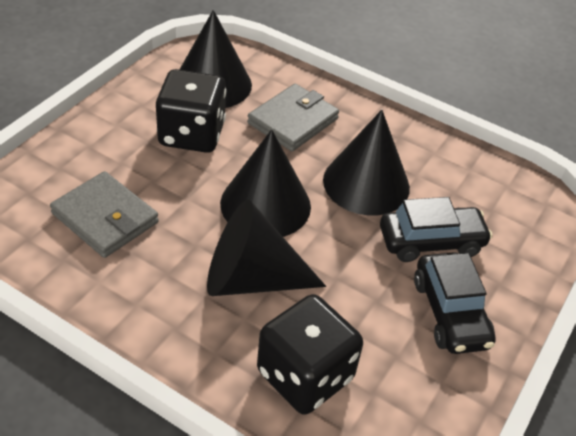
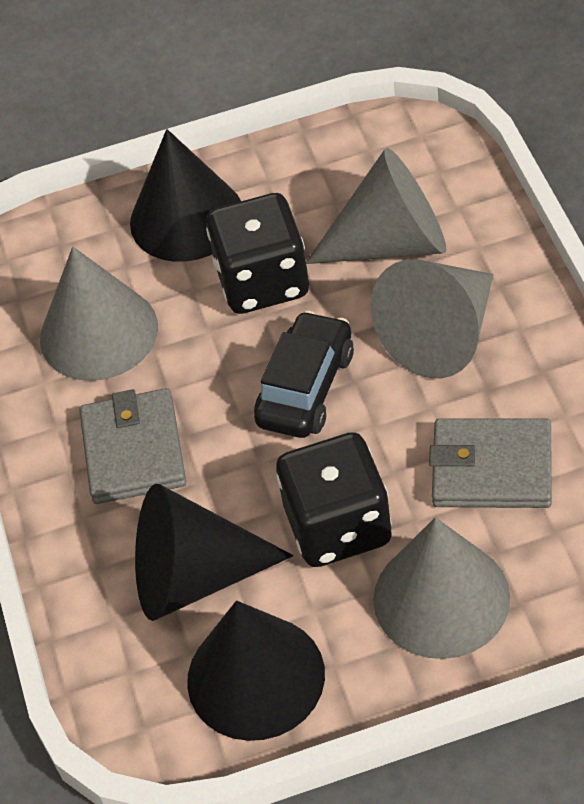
black car: 2 -> 1
black cone: 4 -> 3
grey cone: 0 -> 4

